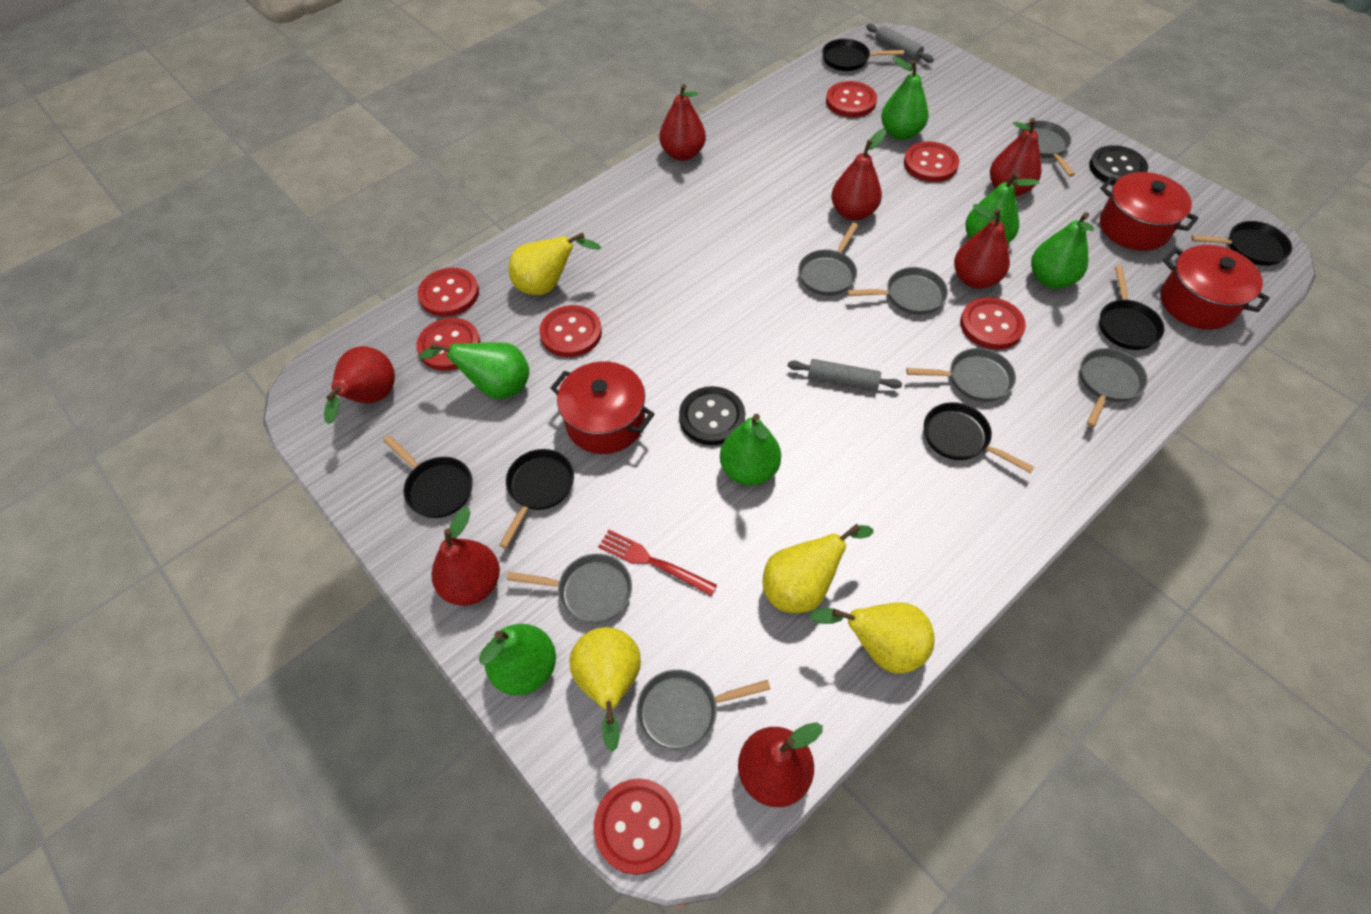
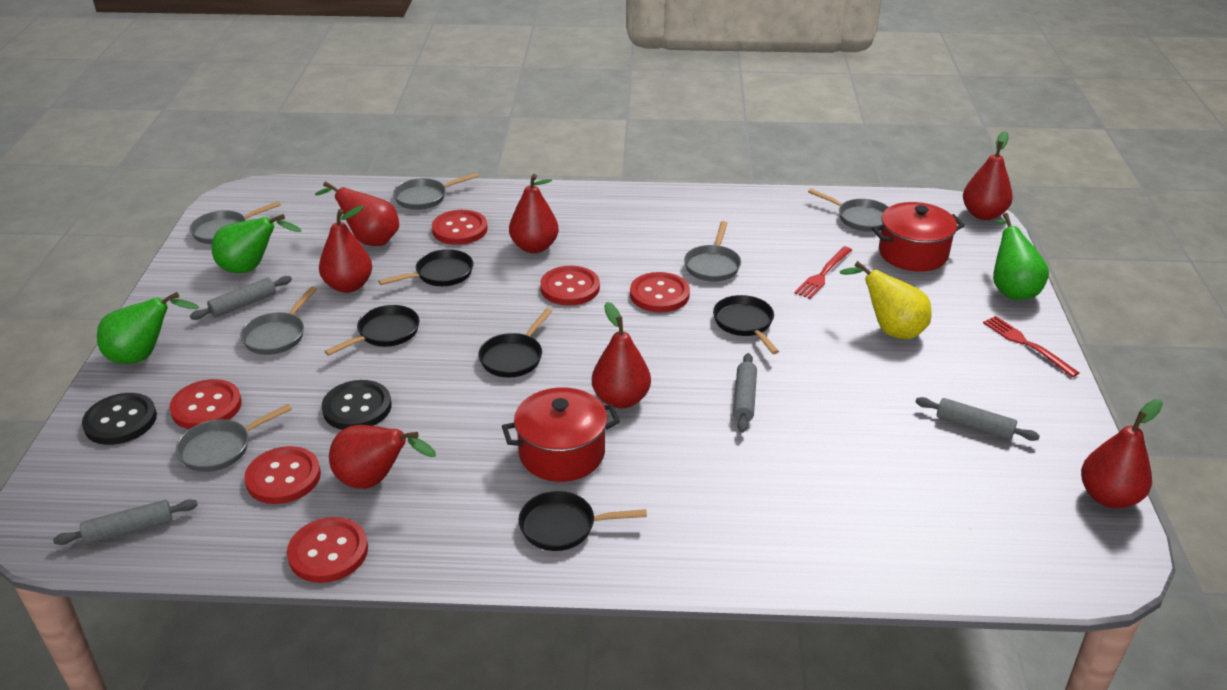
black pan: 6 -> 5
green pear: 6 -> 3
grey pan: 7 -> 6
grey rolling pin: 2 -> 4
red button: 7 -> 6
red fork: 1 -> 2
red pot: 3 -> 2
yellow pear: 4 -> 1

